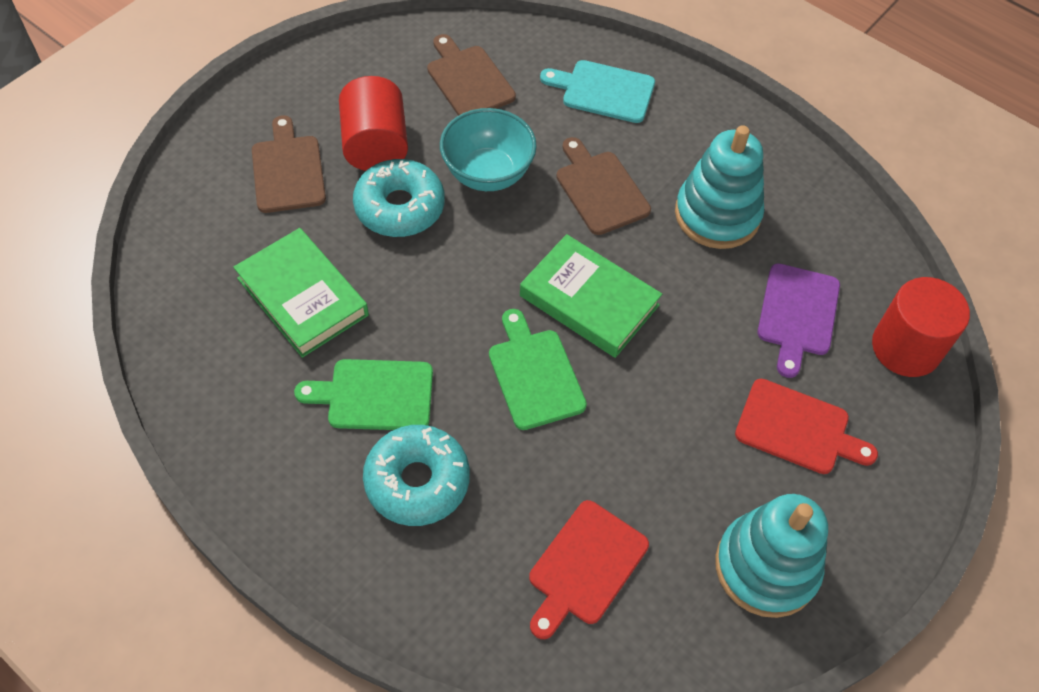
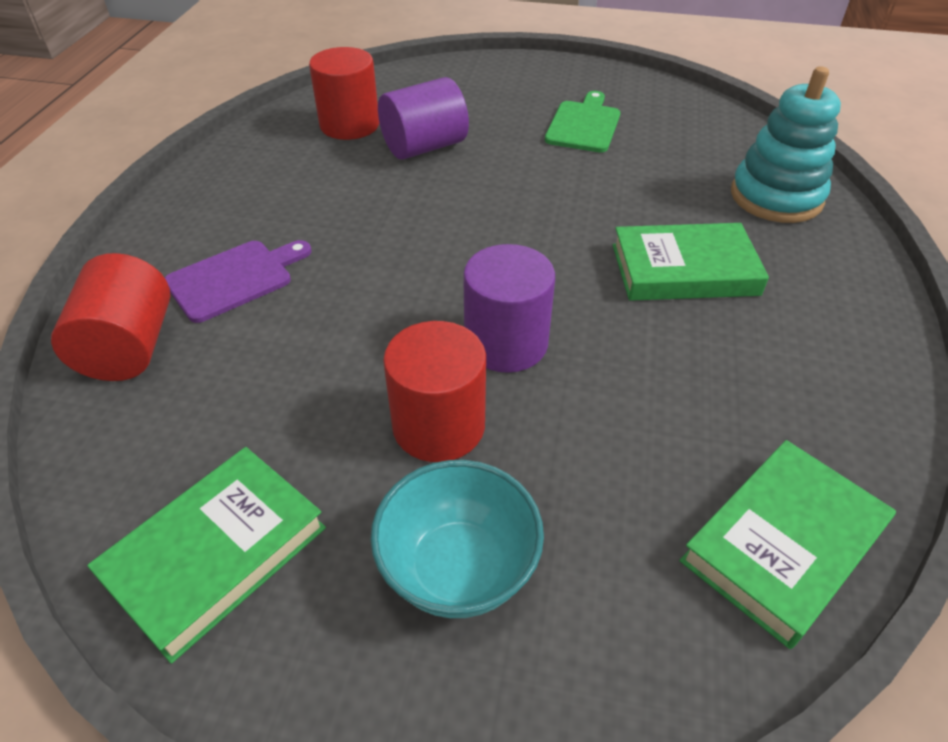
brown cutting board: 3 -> 0
green book: 2 -> 3
green cutting board: 2 -> 1
purple cylinder: 0 -> 2
red cutting board: 2 -> 0
red cylinder: 2 -> 3
turquoise cutting board: 1 -> 0
turquoise donut: 2 -> 0
turquoise stacking toy: 2 -> 1

